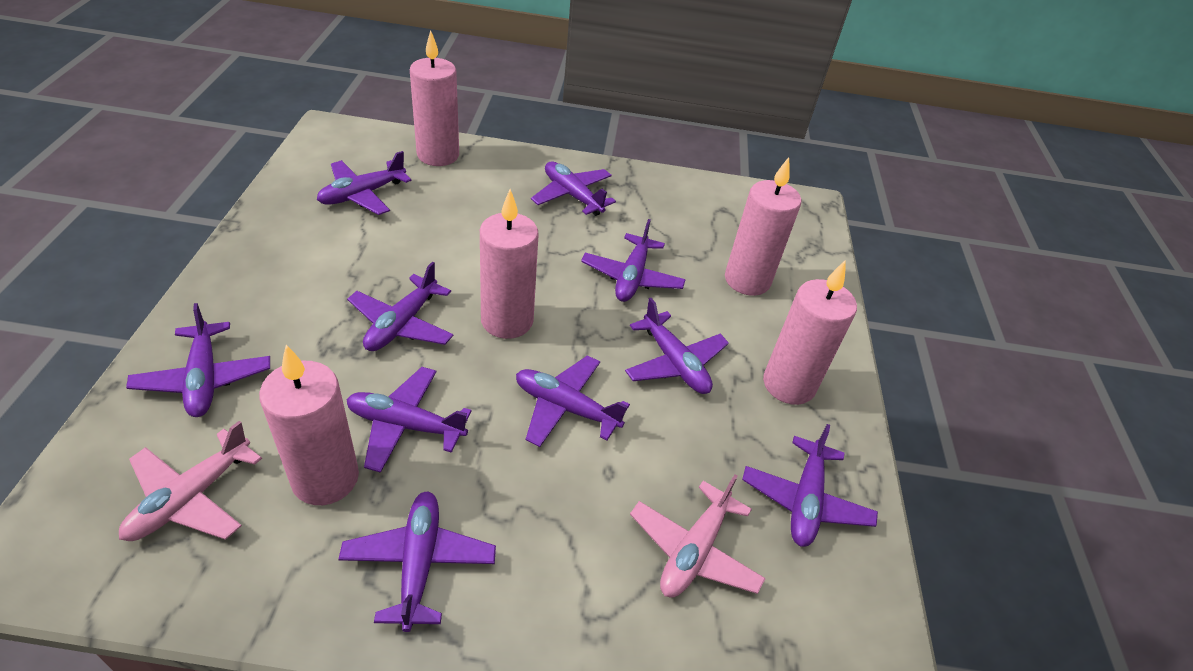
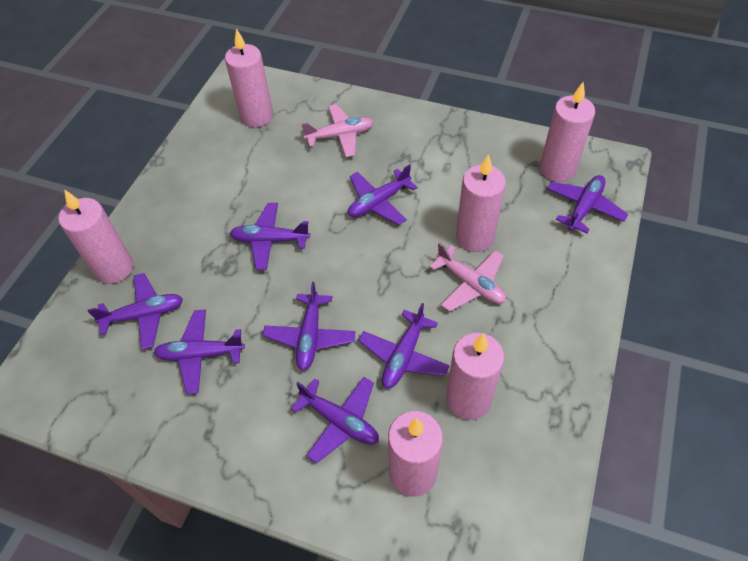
pink candle: 5 -> 6
purple plane: 10 -> 8

